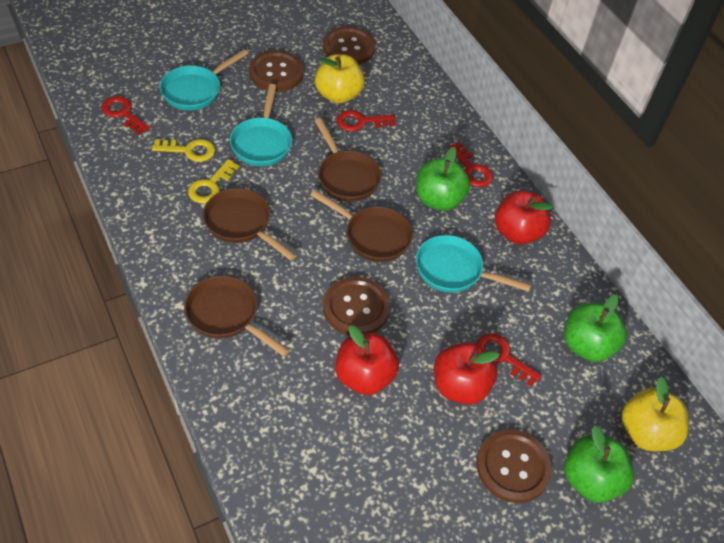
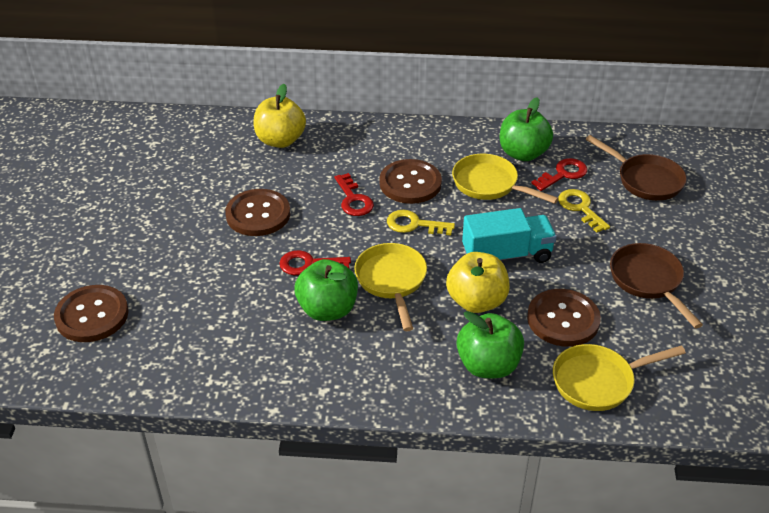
brown pan: 4 -> 2
red apple: 3 -> 0
red key: 4 -> 3
turquoise pan: 3 -> 0
turquoise truck: 0 -> 1
yellow pan: 0 -> 3

